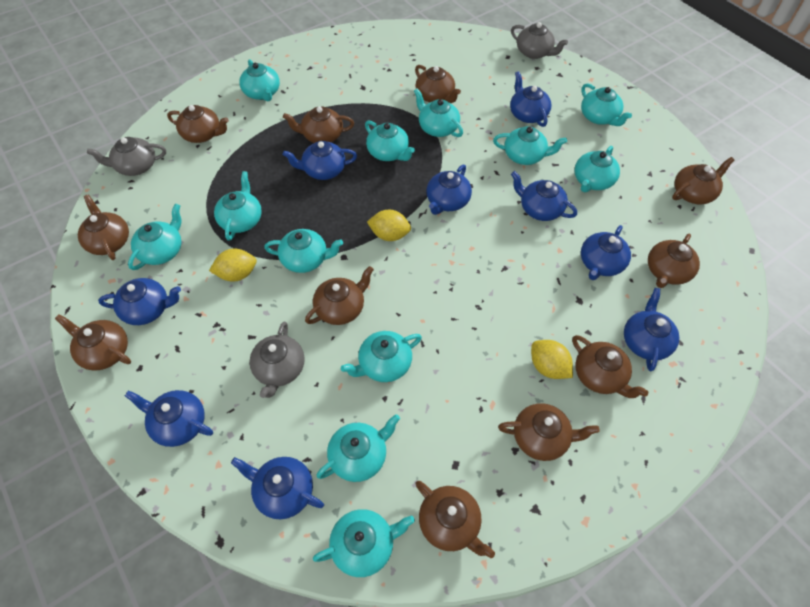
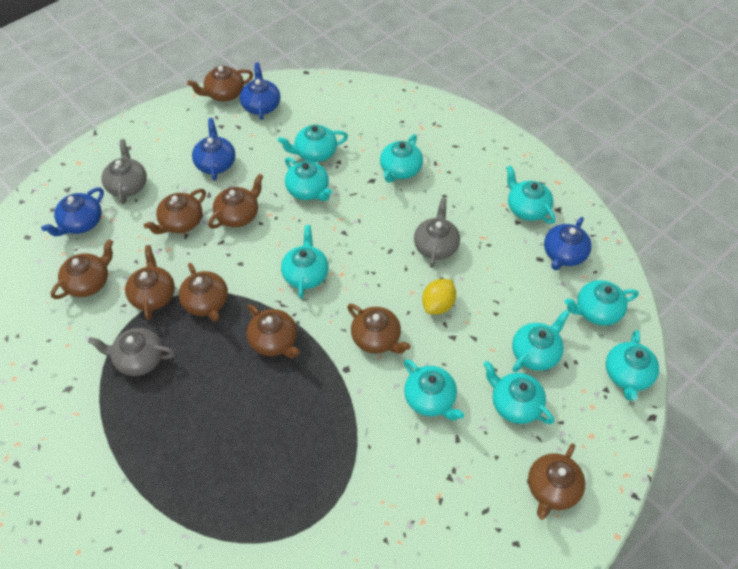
blue teapot: 9 -> 4
brown teapot: 11 -> 9
turquoise teapot: 12 -> 10
yellow lemon: 3 -> 1

